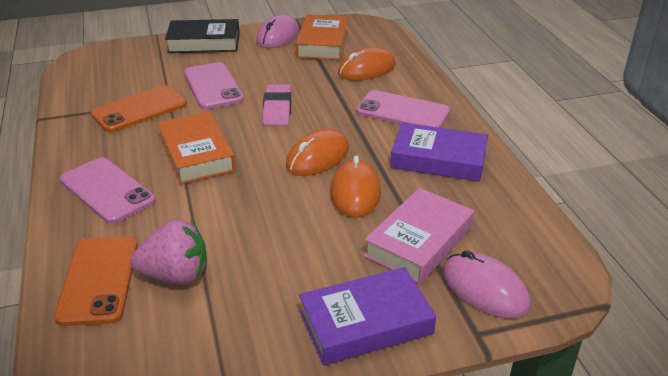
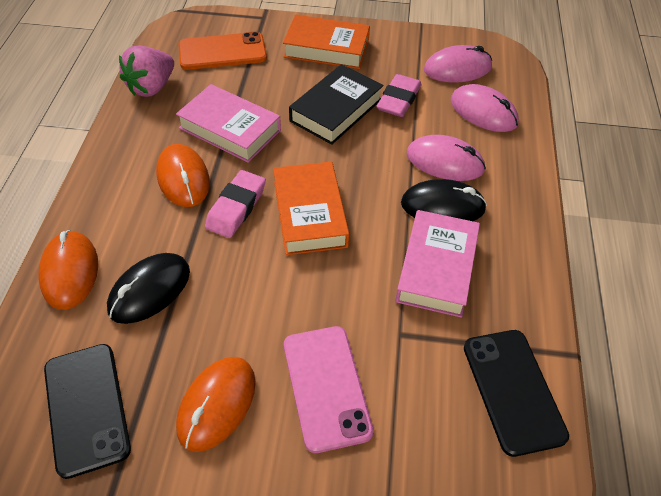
black mouse: 0 -> 2
black phone: 0 -> 2
orange phone: 2 -> 1
pink book: 1 -> 2
pink eraser: 1 -> 2
pink mouse: 2 -> 3
pink phone: 3 -> 1
purple book: 2 -> 0

